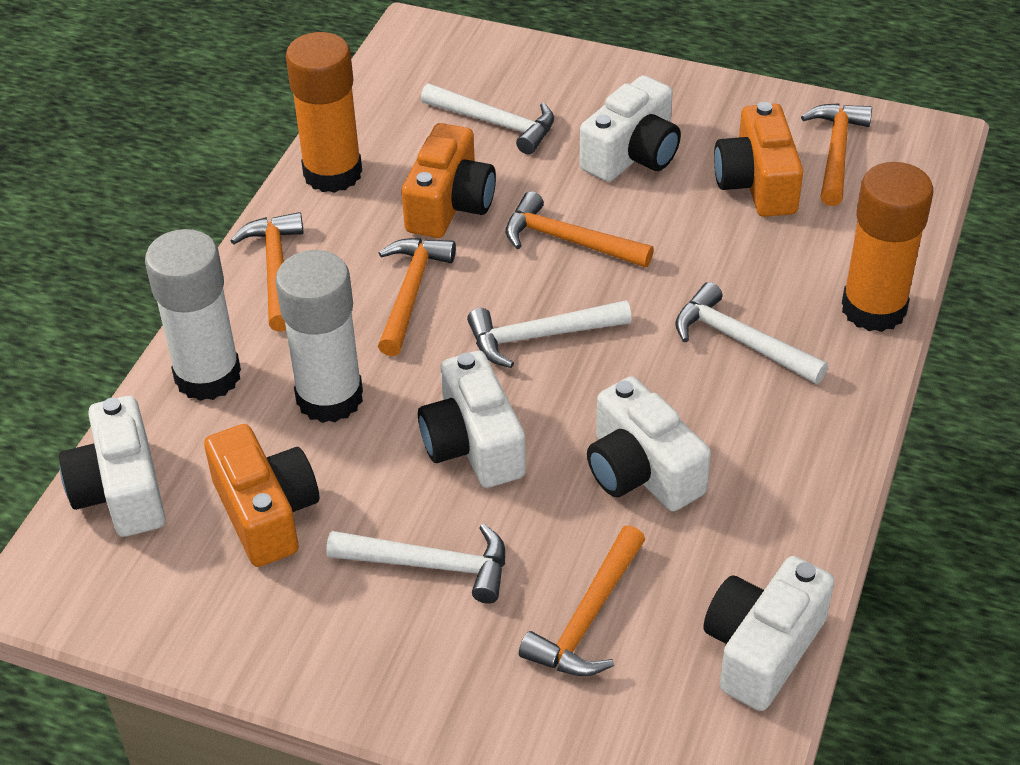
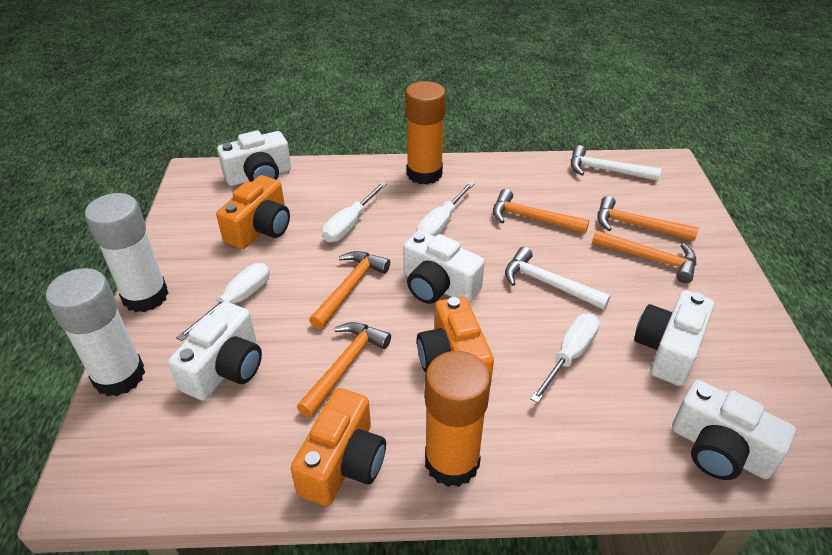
white hammer: 4 -> 2
white screwdriver: 0 -> 4

